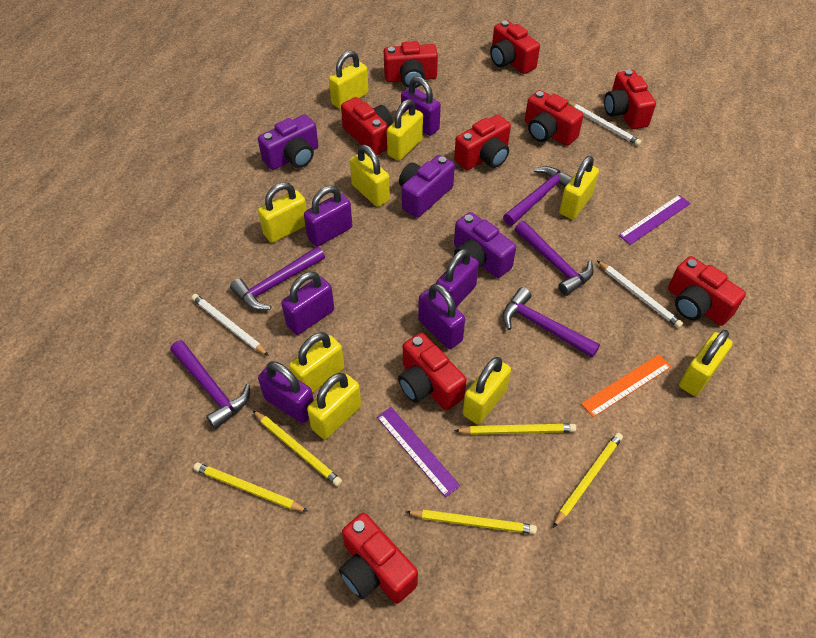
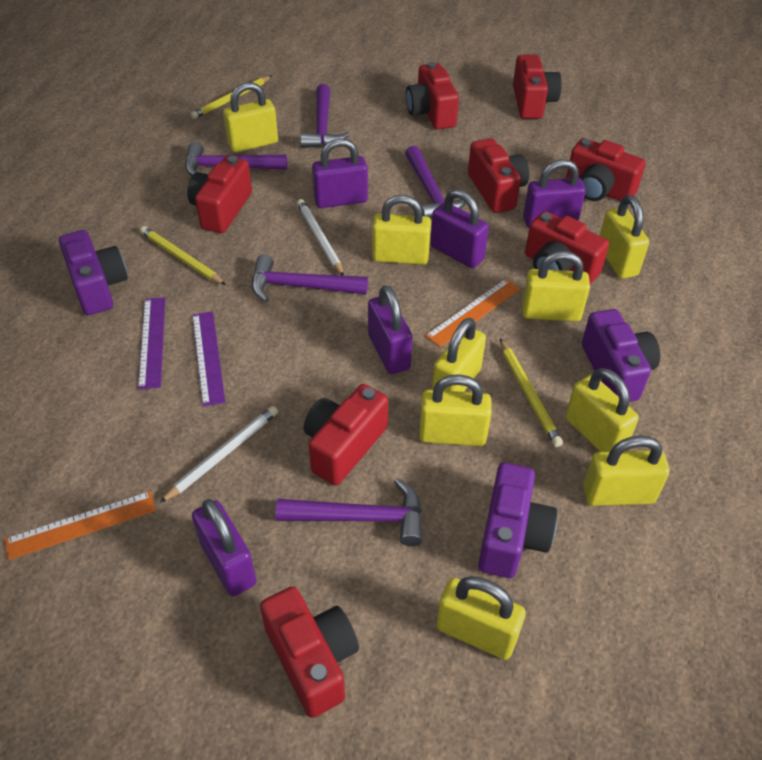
orange ruler: 1 -> 2
purple padlock: 6 -> 5
red camera: 9 -> 8
white pencil: 3 -> 2
yellow pencil: 5 -> 3

